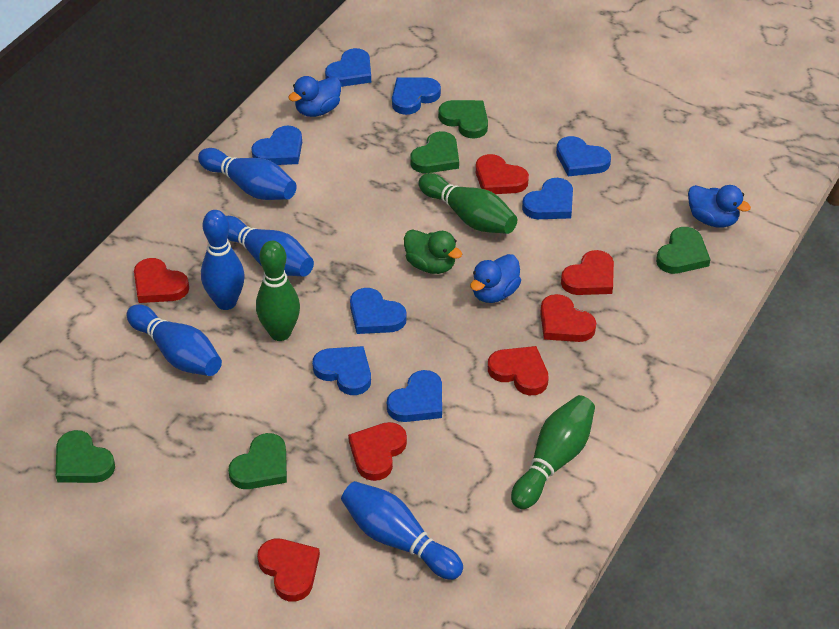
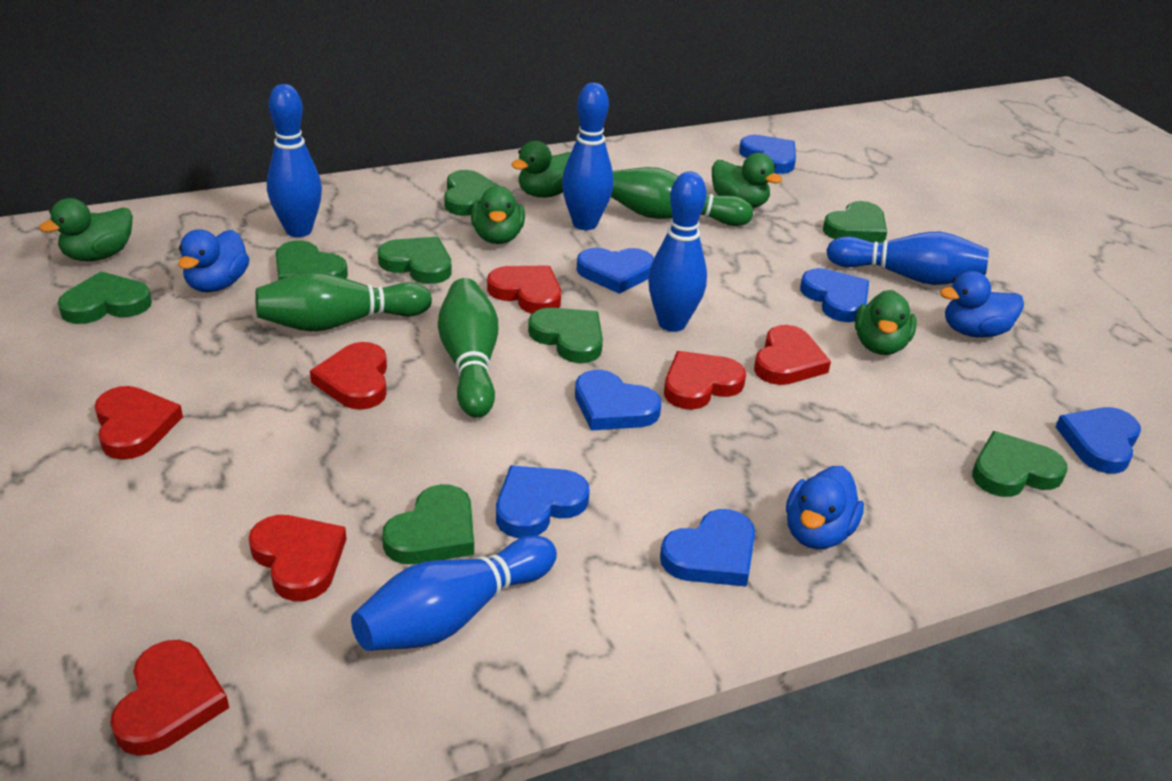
blue heart: 8 -> 7
green duck: 1 -> 5
green heart: 5 -> 8

